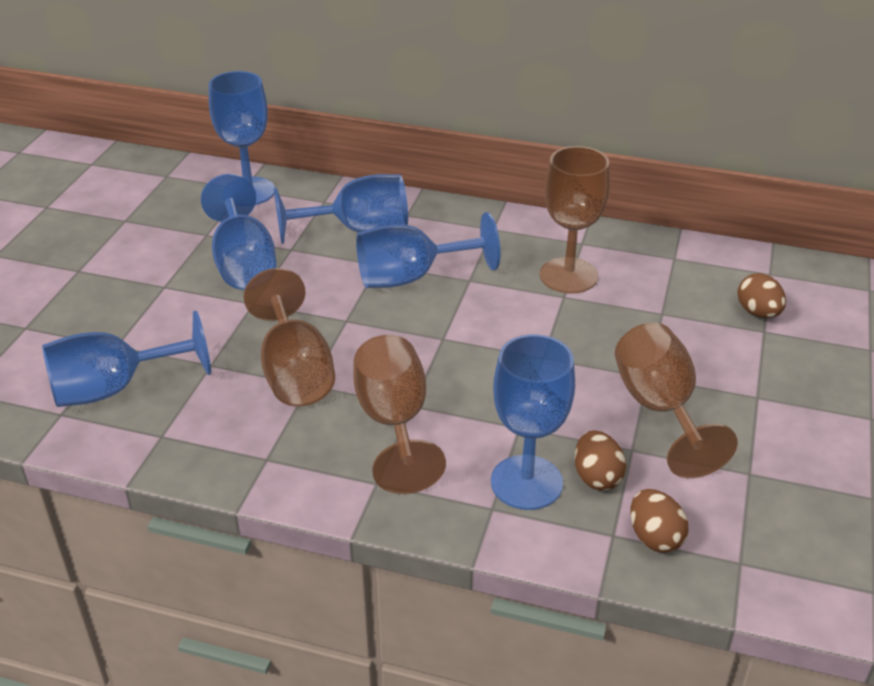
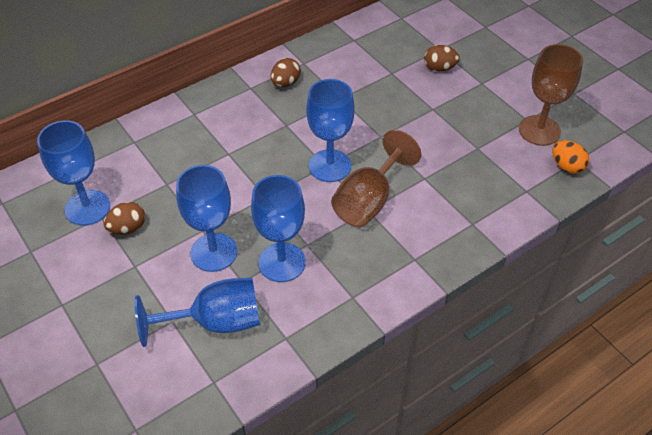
blue goblet: 6 -> 5
brown goblet: 4 -> 2
orange egg: 0 -> 1

